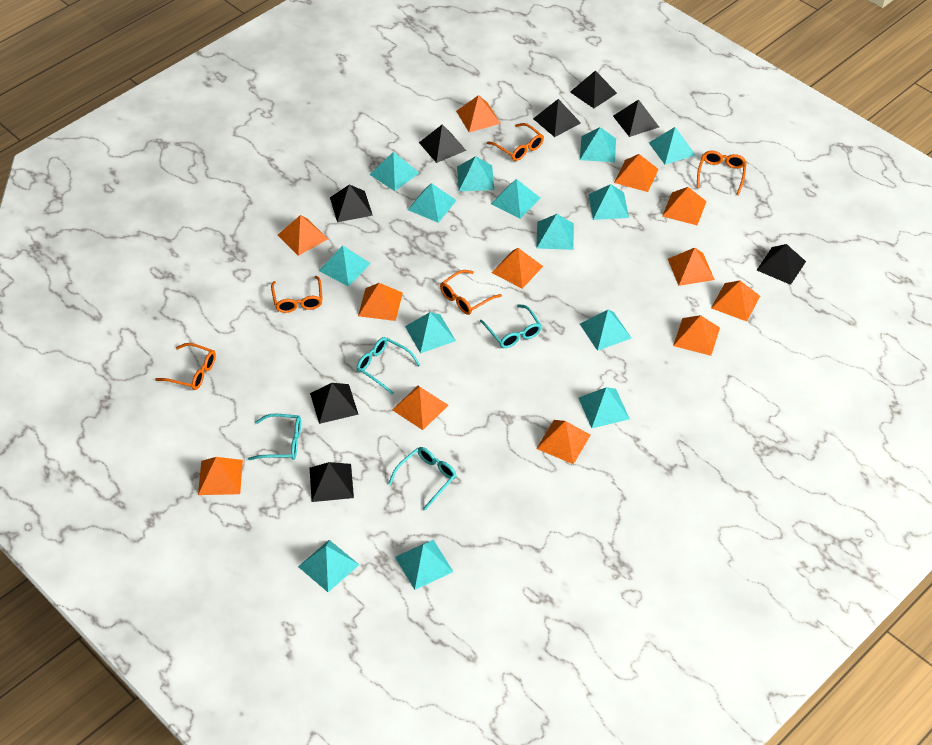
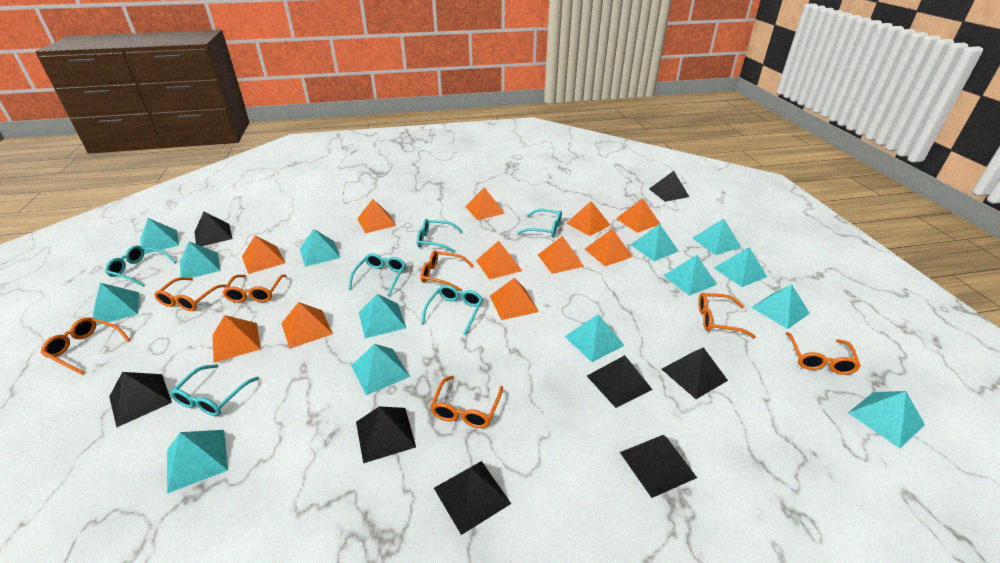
orange glasses: 5 -> 7
orange pyramid: 12 -> 11
turquoise glasses: 4 -> 6

